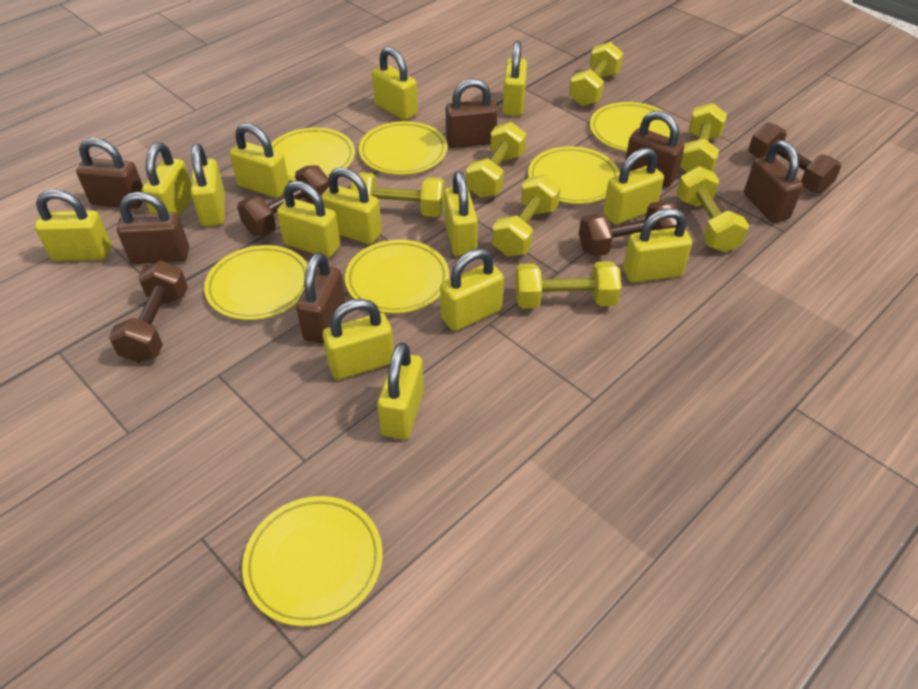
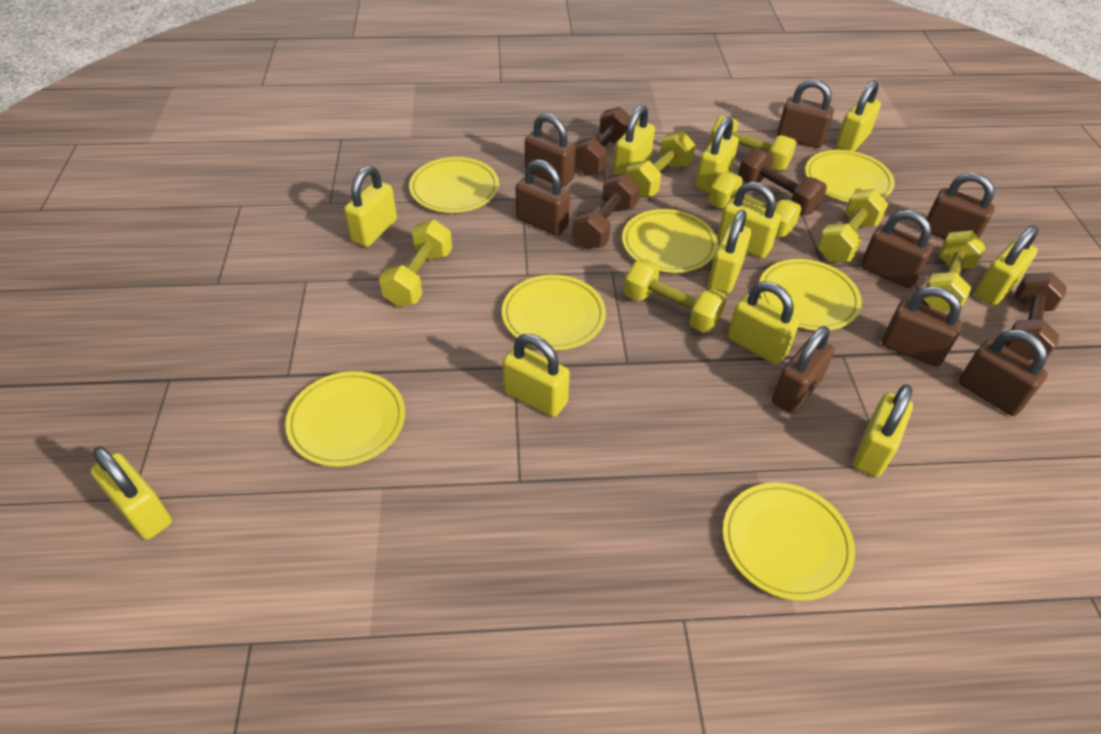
brown padlock: 6 -> 8
yellow padlock: 14 -> 11

